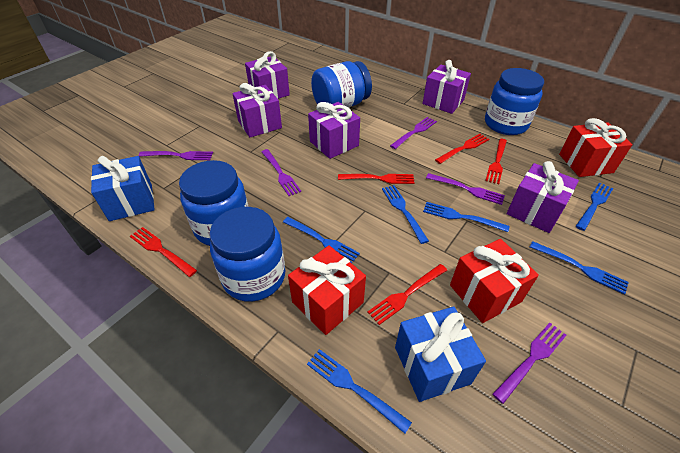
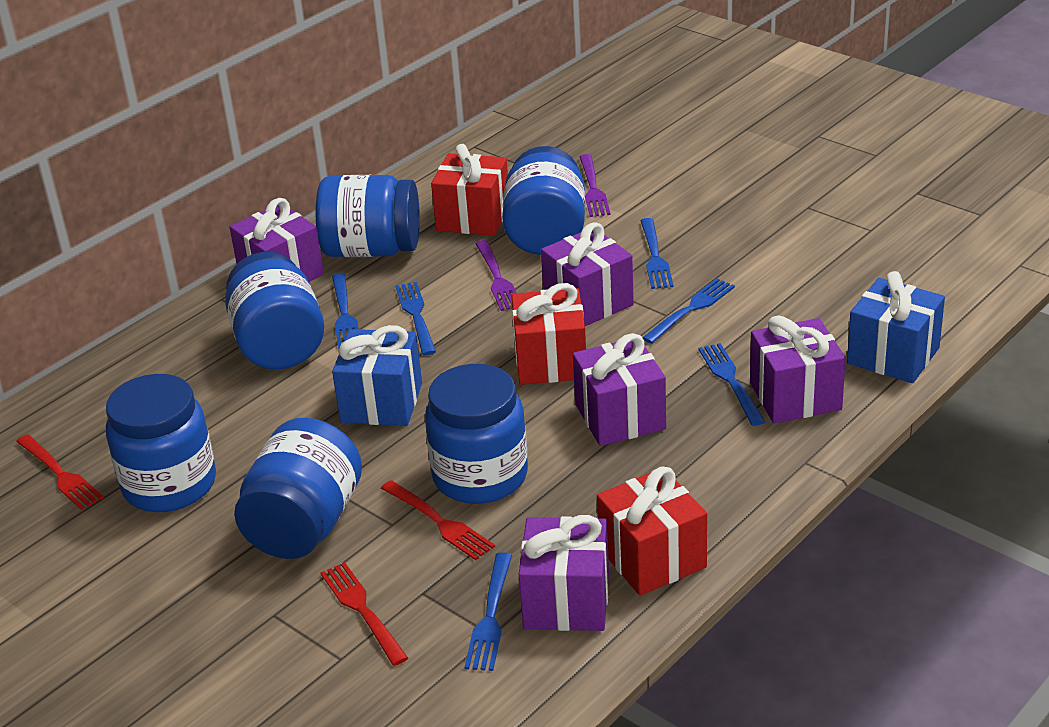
blue jar: 4 -> 6
purple fork: 5 -> 2
red fork: 5 -> 3

